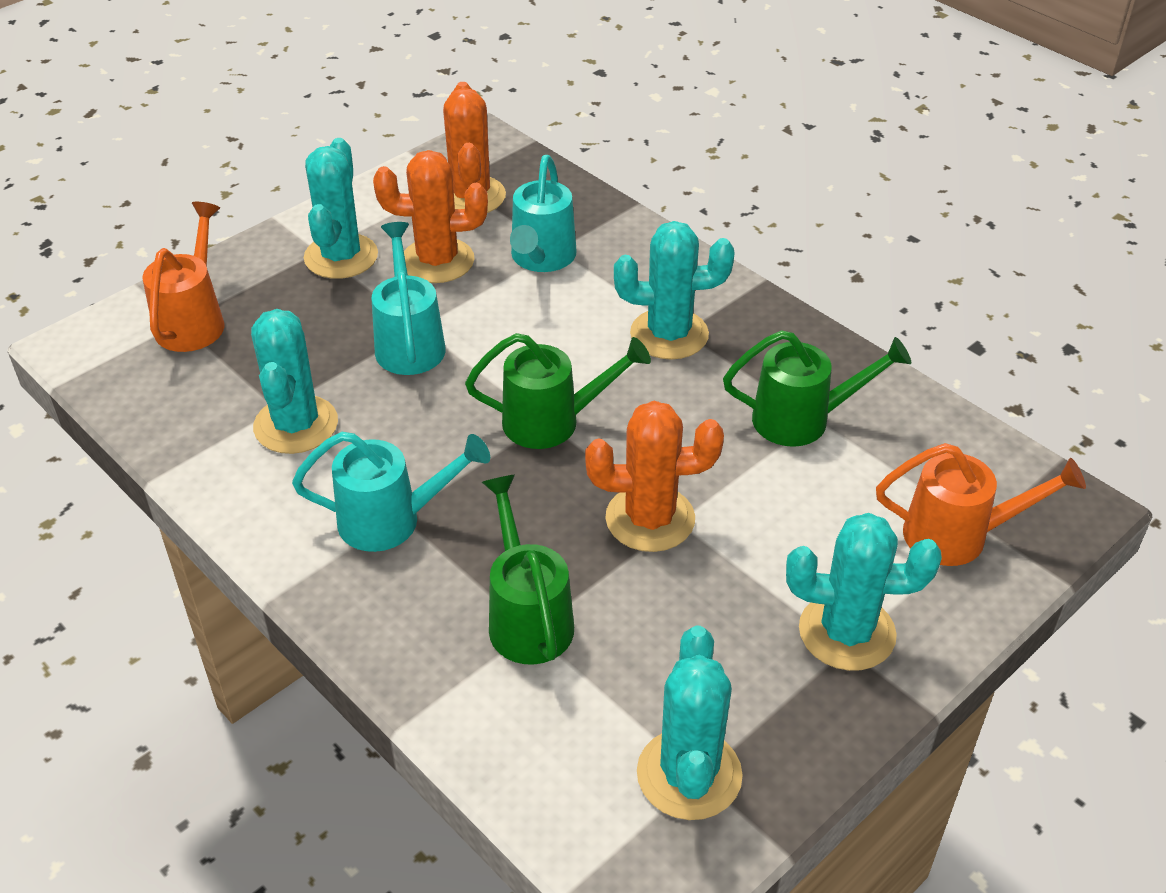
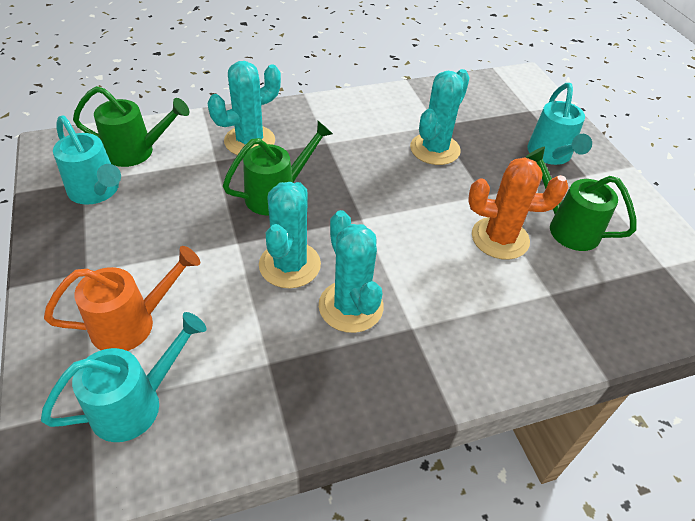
orange cactus: 3 -> 1
orange watering can: 2 -> 1
turquoise cactus: 5 -> 4

